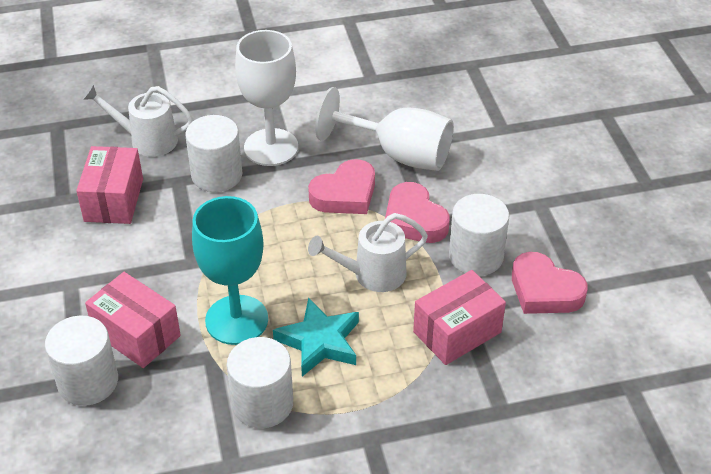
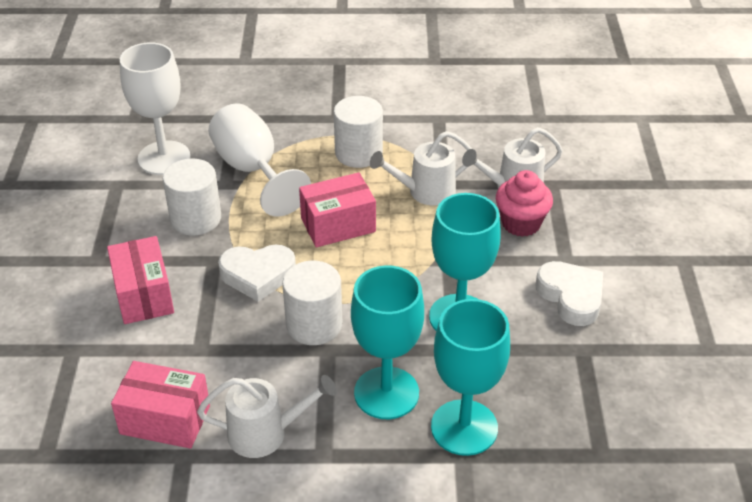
pink cupcake: 0 -> 1
pink heart: 3 -> 0
turquoise goblet: 1 -> 3
turquoise star: 1 -> 0
white cylinder: 4 -> 3
white heart: 0 -> 2
white watering can: 2 -> 3

